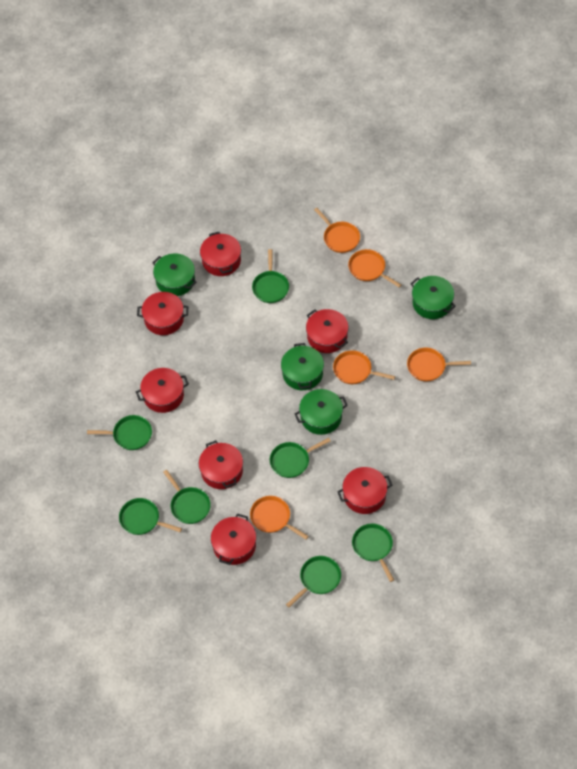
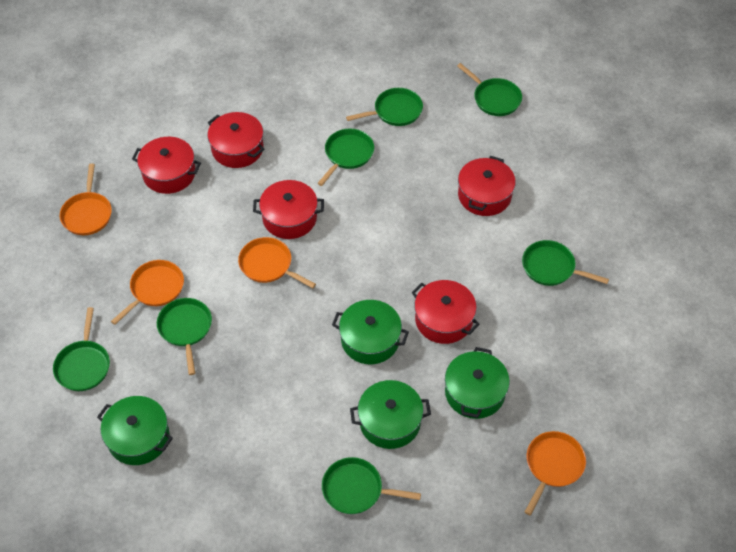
orange pan: 5 -> 4
red pot: 7 -> 5

